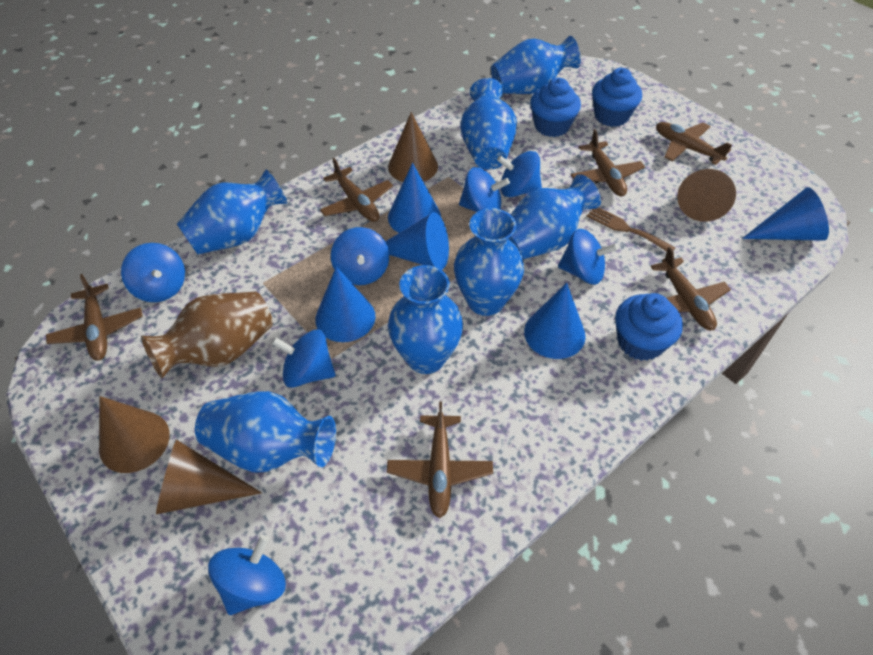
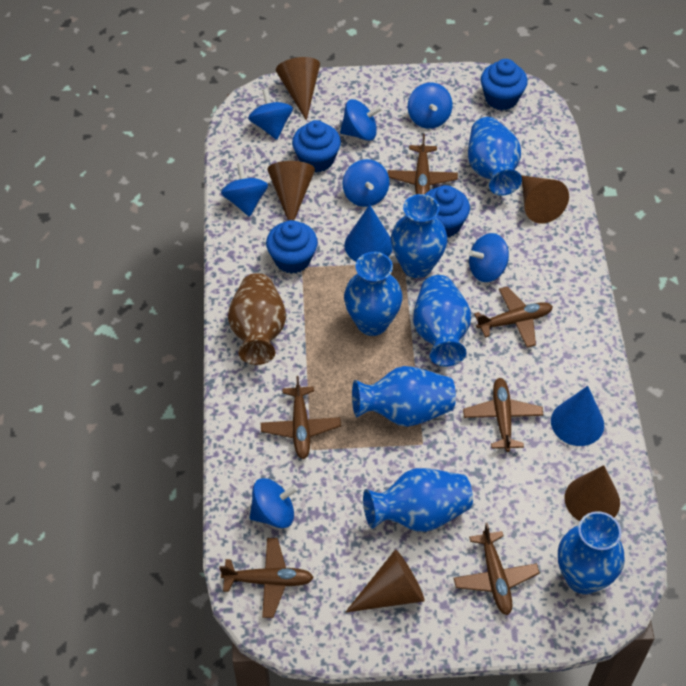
blue cone: 5 -> 2
blue cupcake: 3 -> 4
brown cone: 4 -> 5
brown fork: 1 -> 0

